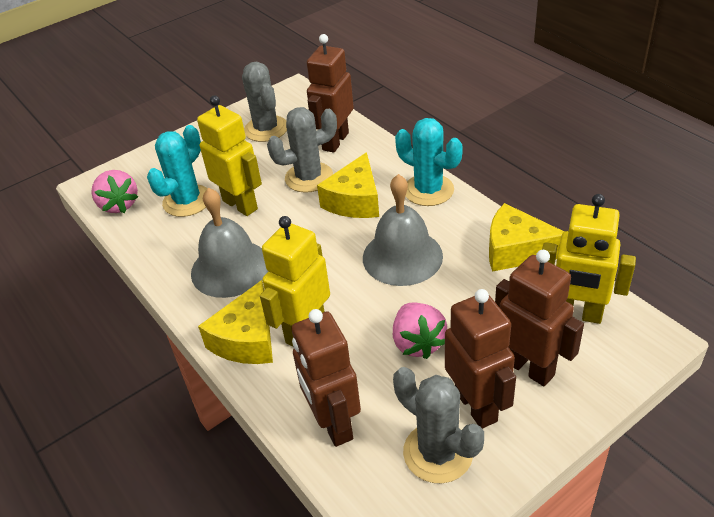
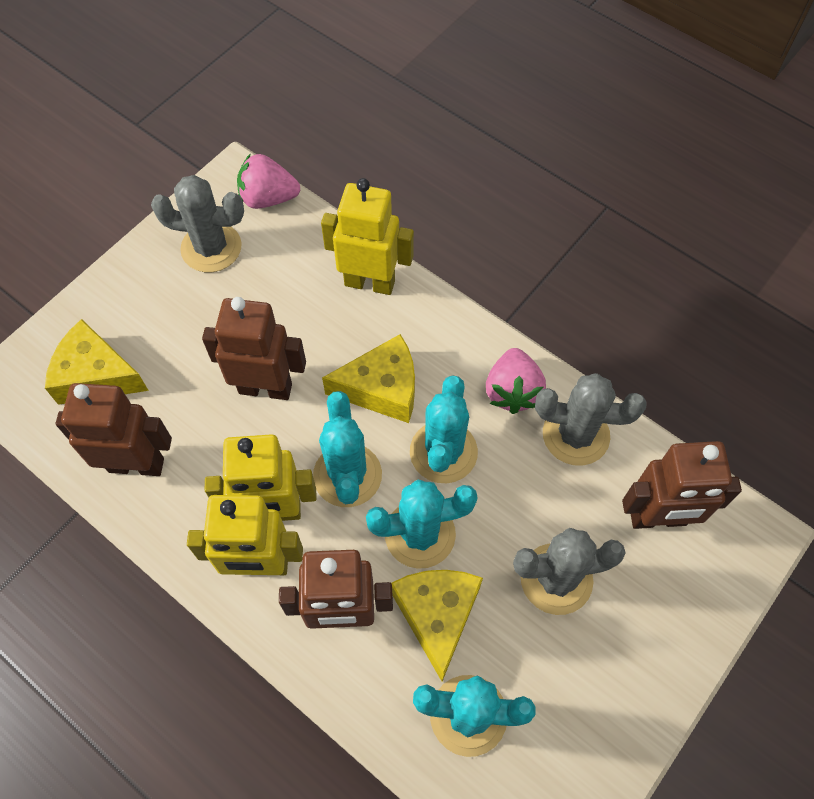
grey bell: 2 -> 0
turquoise cactus: 2 -> 4

